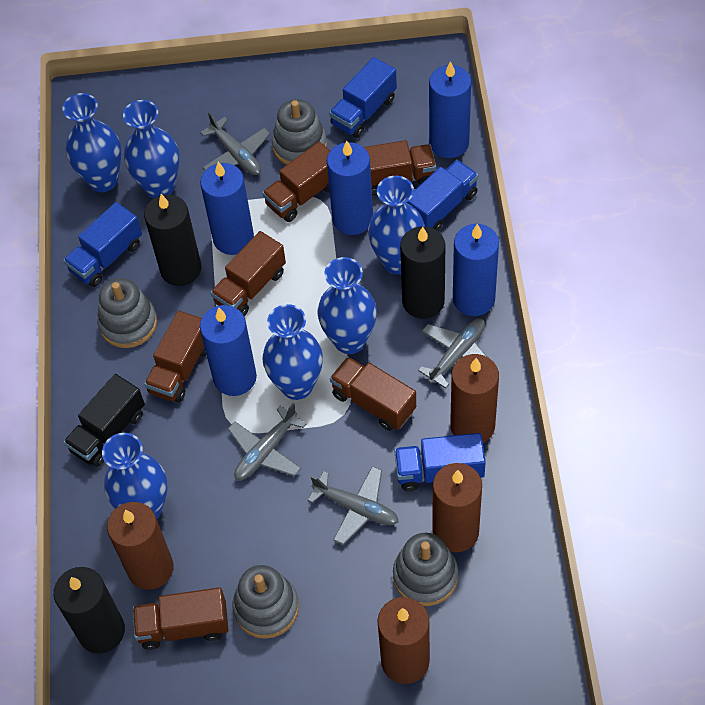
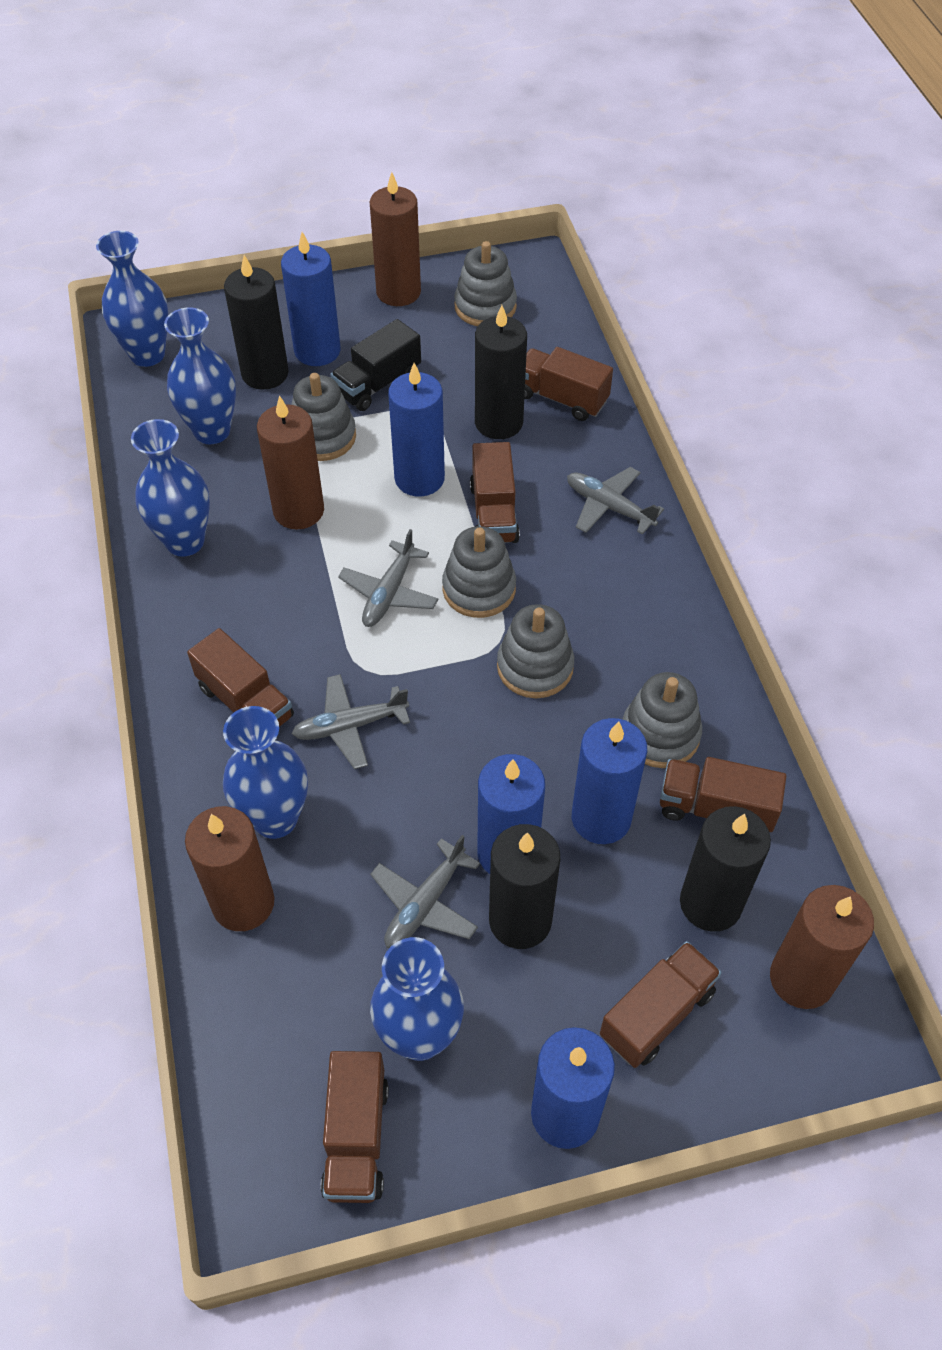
black candle: 3 -> 4
blue truck: 4 -> 0
blue vase: 6 -> 5
grey stacking toy: 4 -> 5

